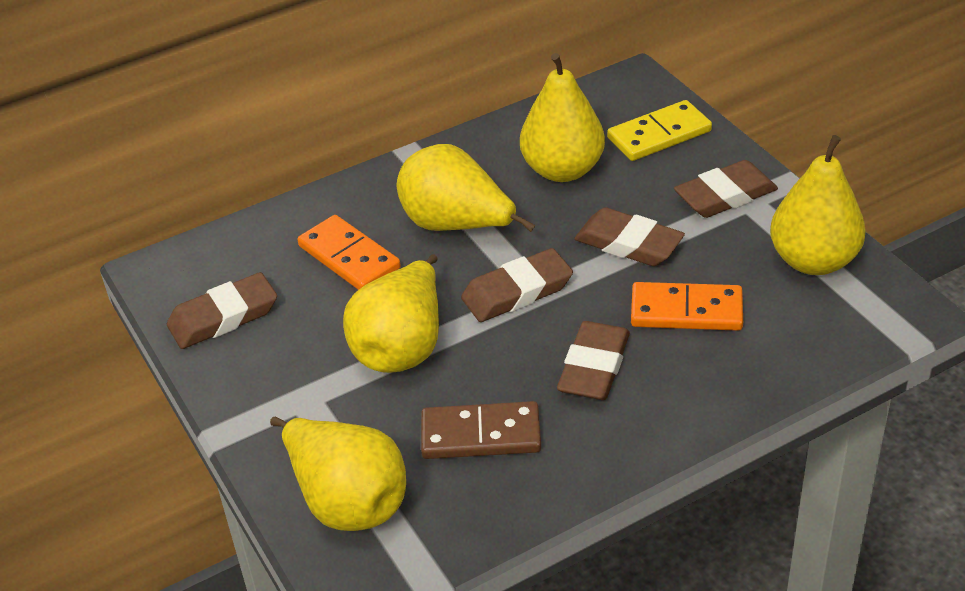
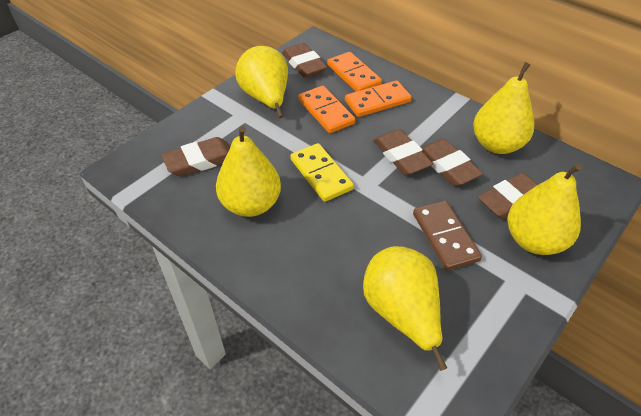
orange domino: 2 -> 3

